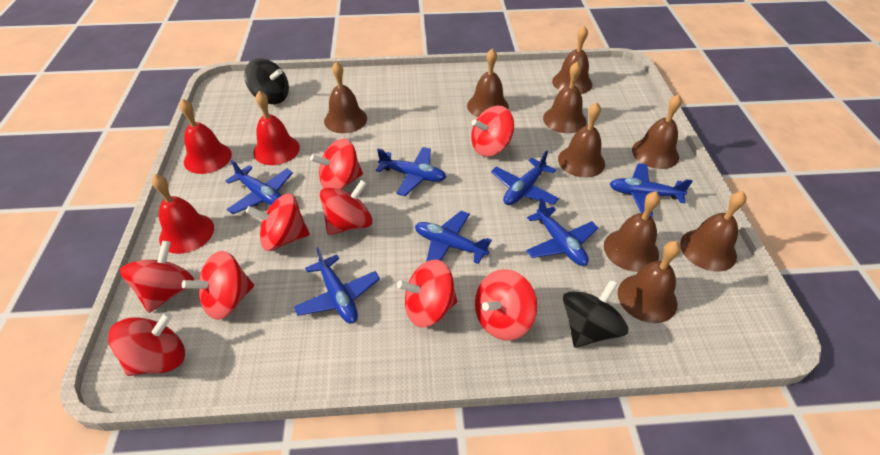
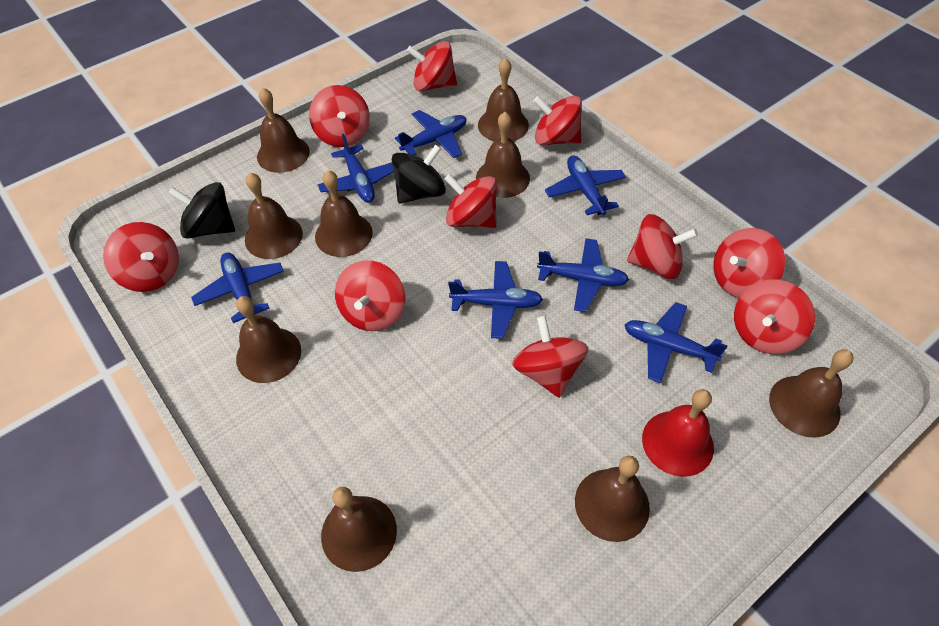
red bell: 3 -> 1
red spinning top: 9 -> 10

